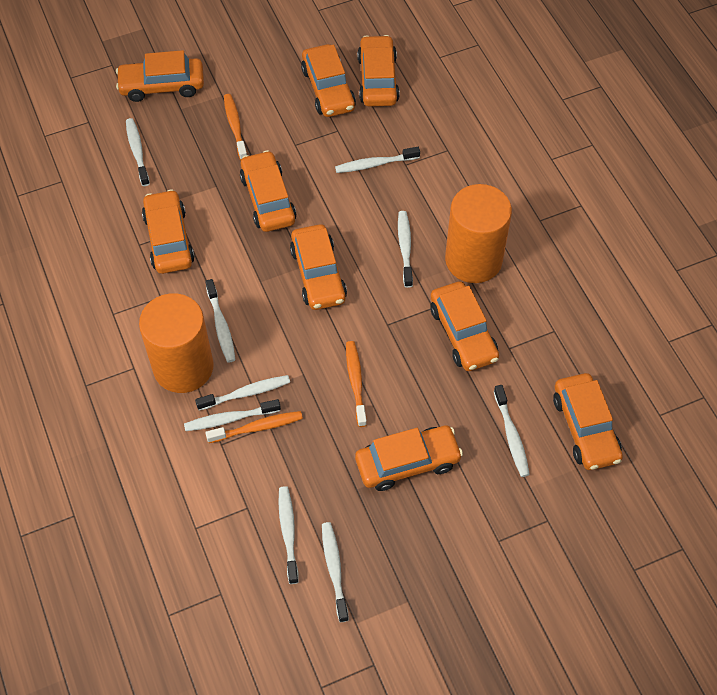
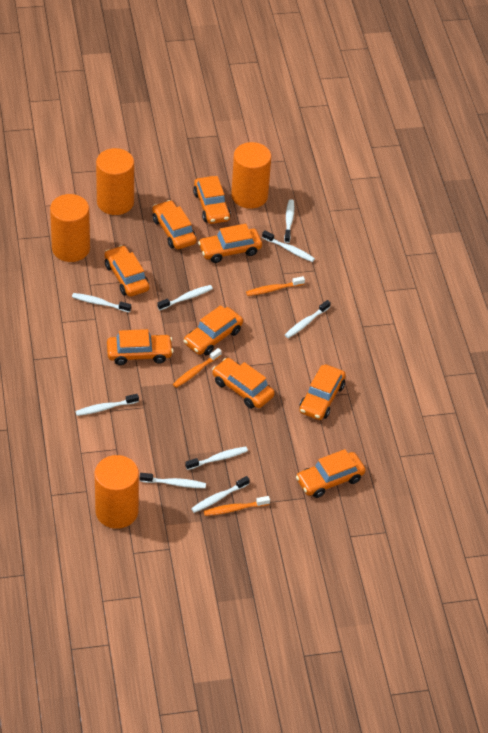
orange cylinder: 2 -> 4

